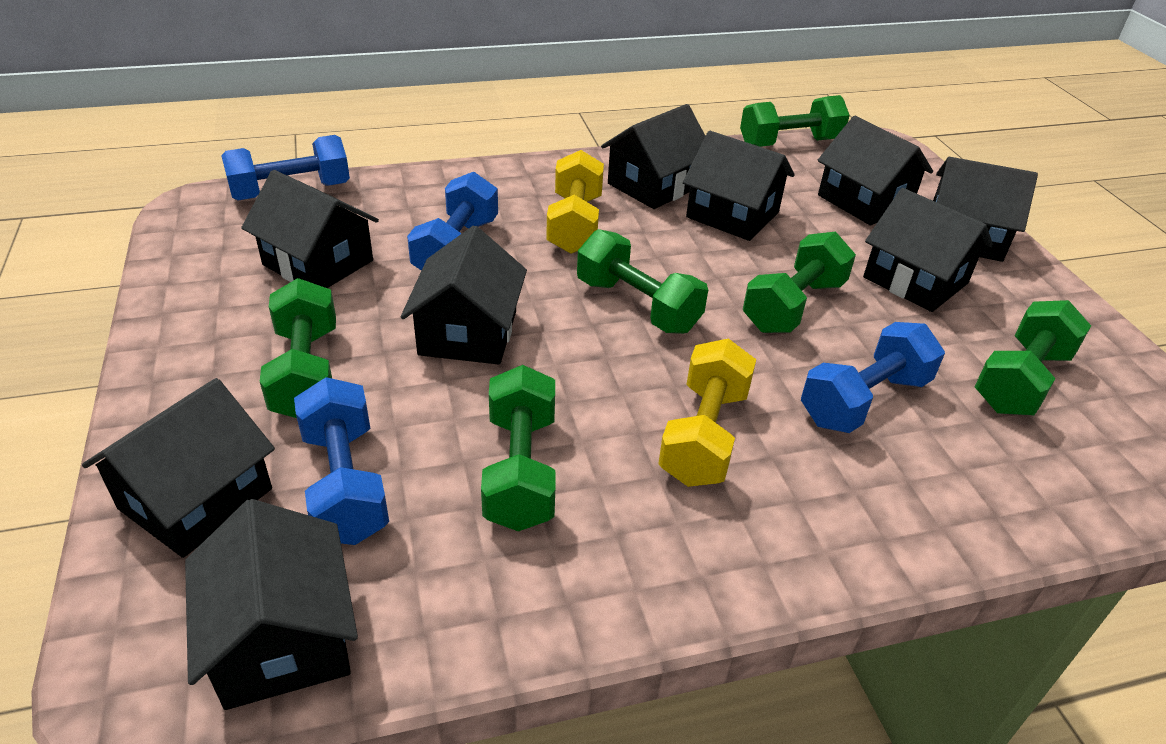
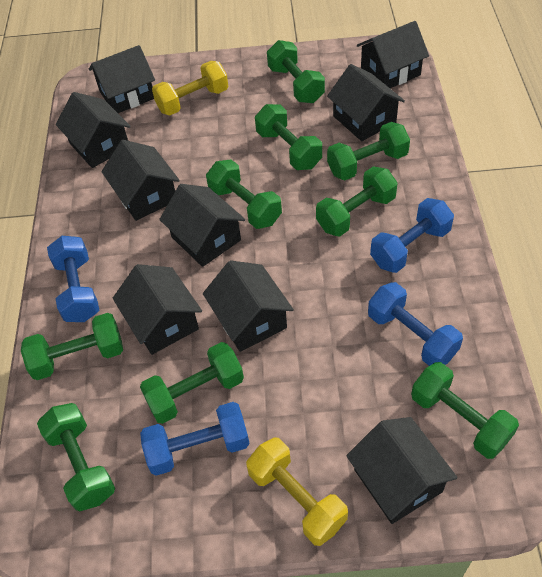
green dumbbell: 6 -> 9

